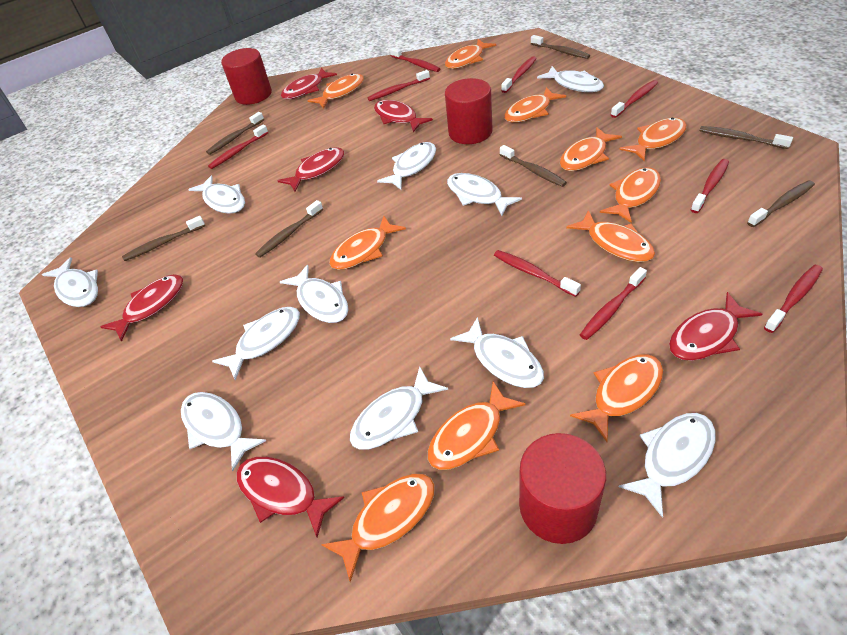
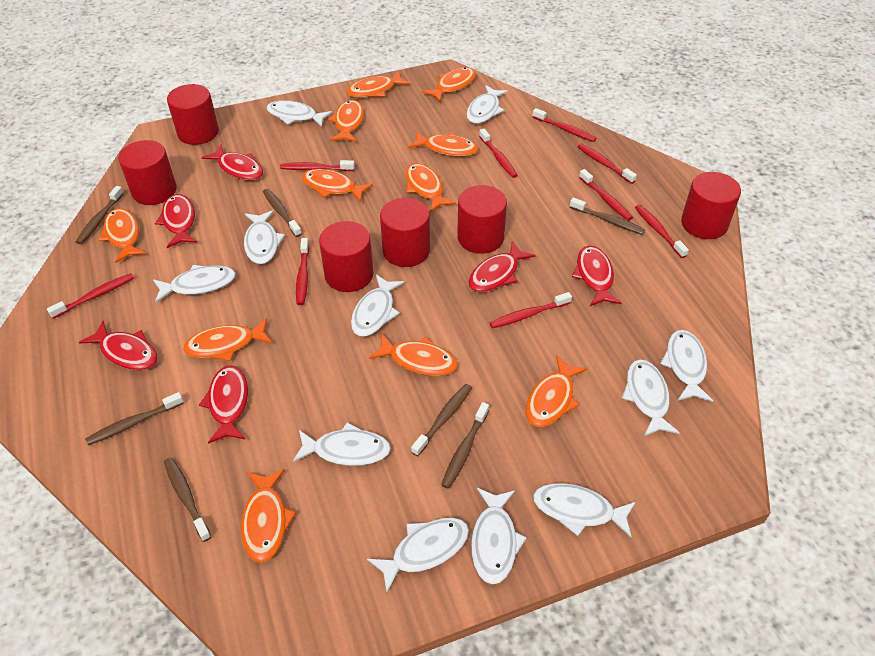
red cylinder: 3 -> 6

